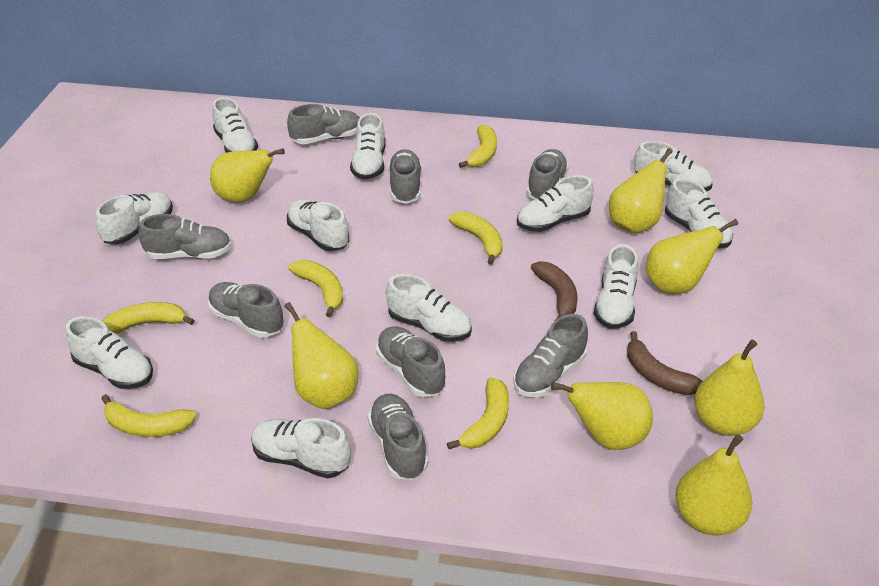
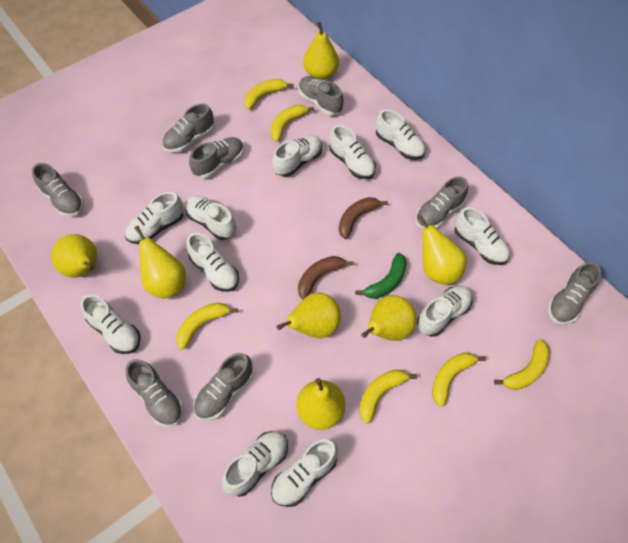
green banana: 0 -> 1

